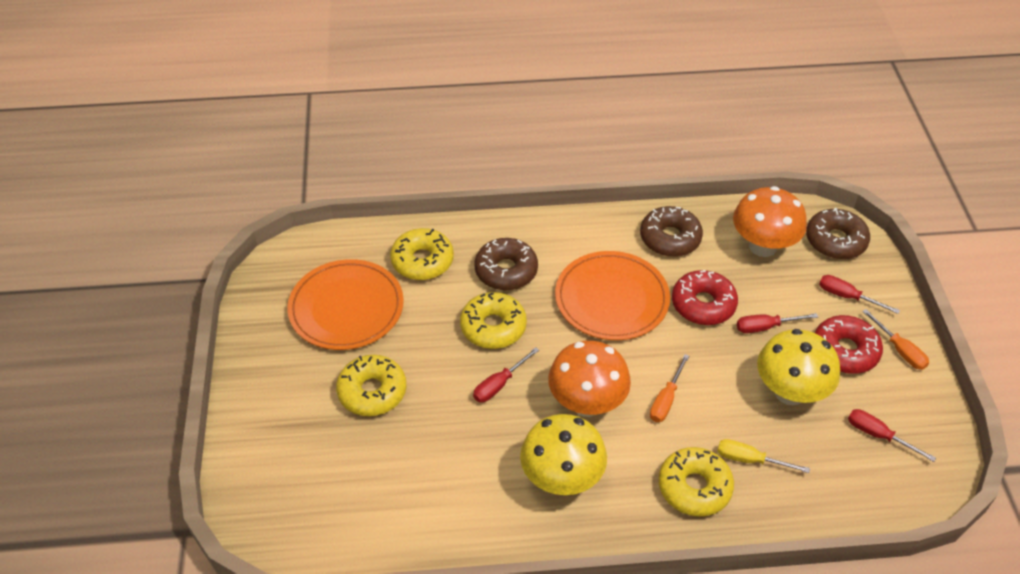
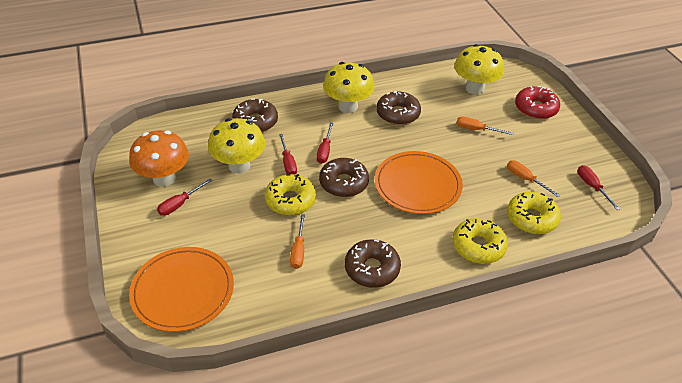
brown donut: 3 -> 4
orange mushroom: 2 -> 1
orange screwdriver: 2 -> 3
red donut: 2 -> 1
yellow donut: 4 -> 3
yellow mushroom: 2 -> 3
yellow screwdriver: 1 -> 0

